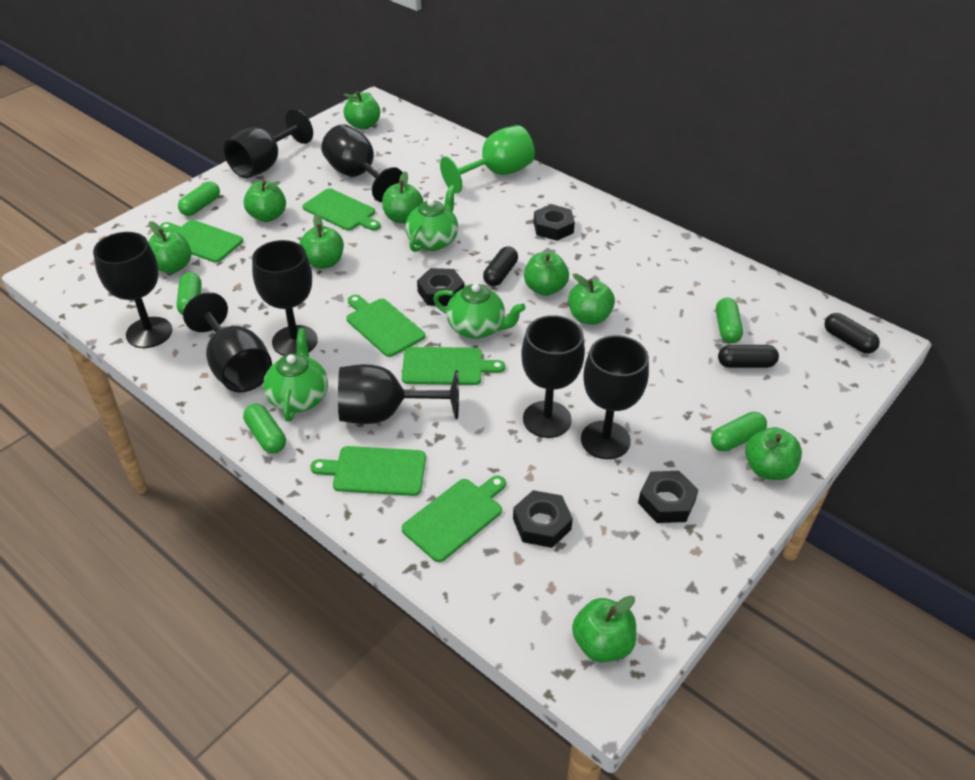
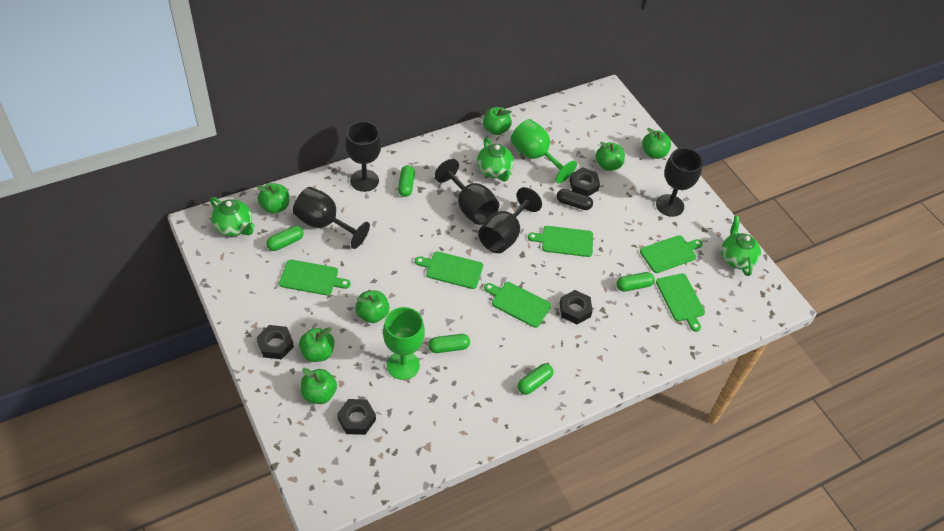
black capsule: 3 -> 1
black goblet: 8 -> 5
green apple: 9 -> 7
green goblet: 1 -> 2

